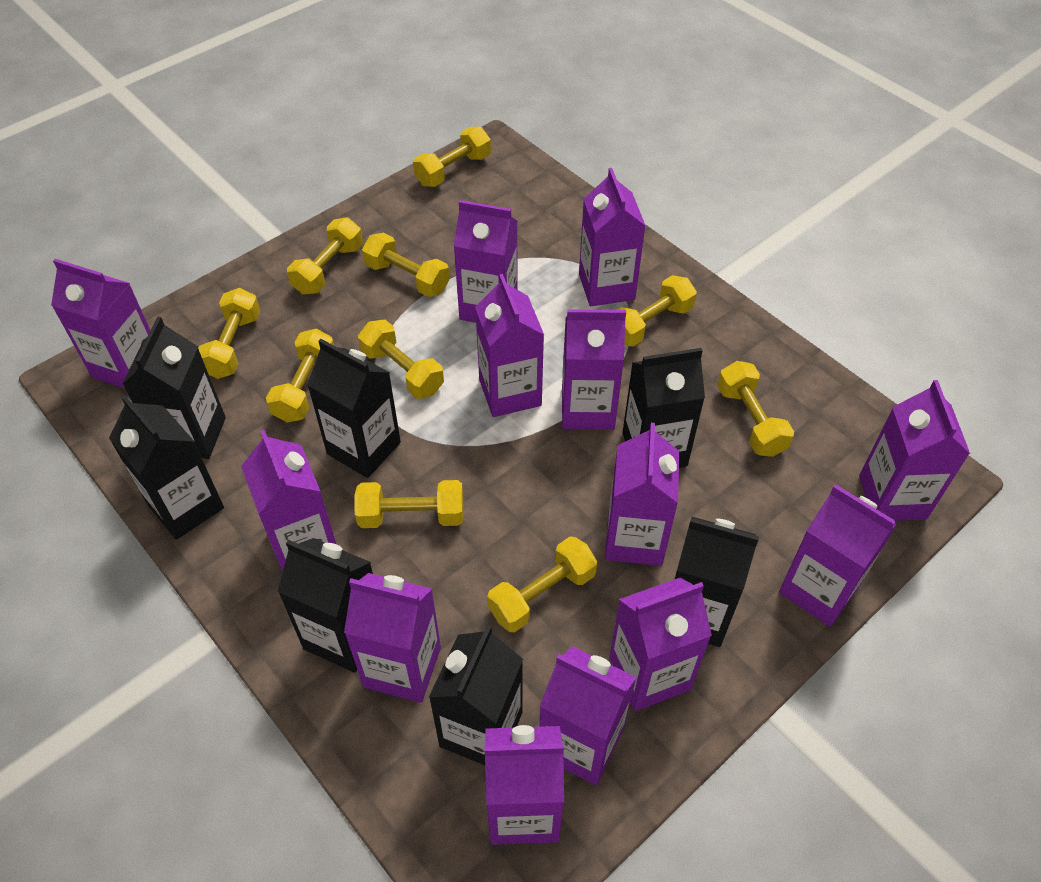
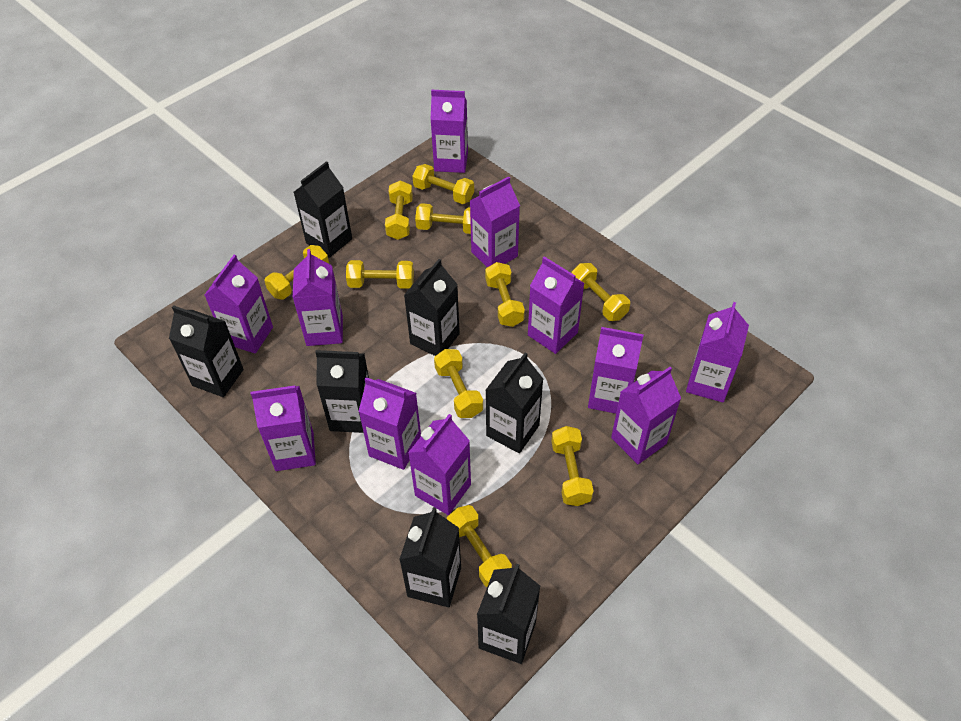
purple carton: 13 -> 11

